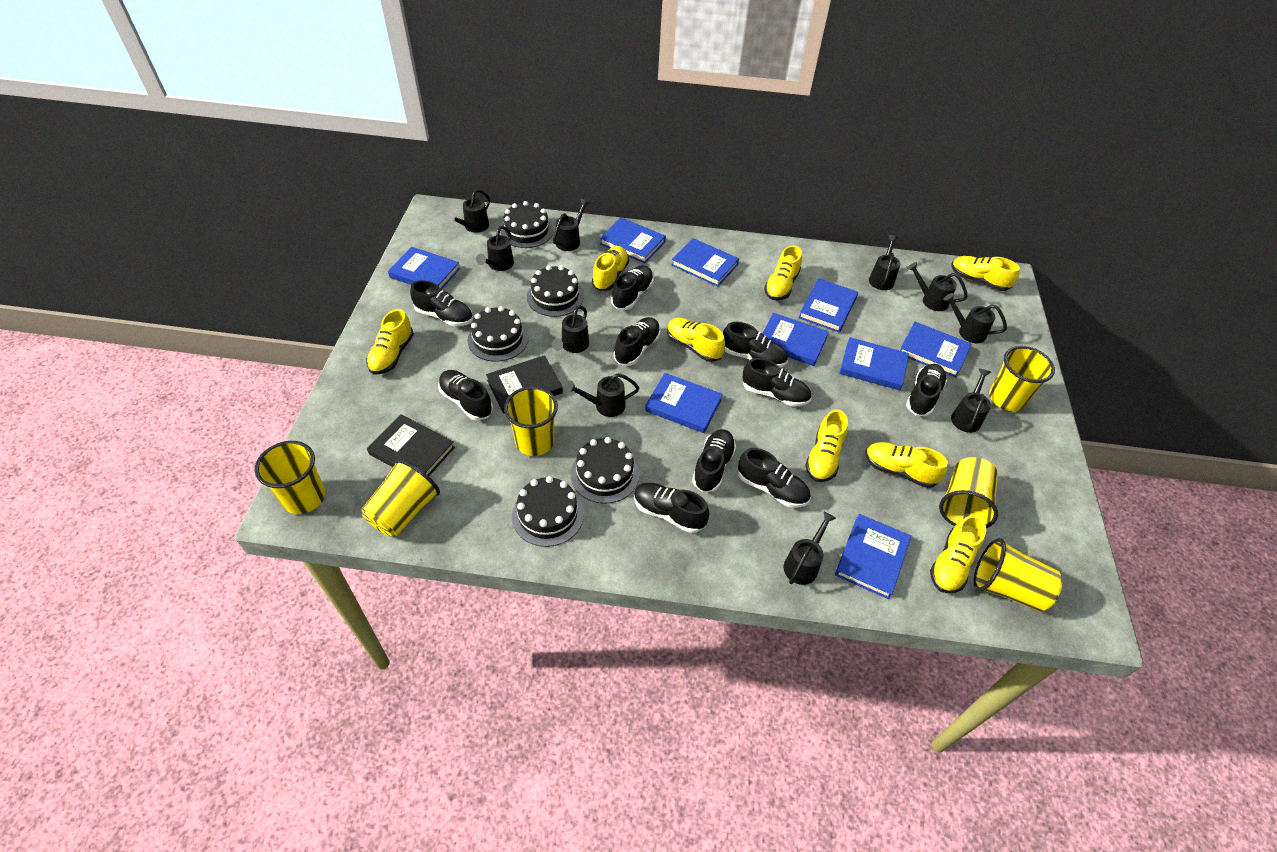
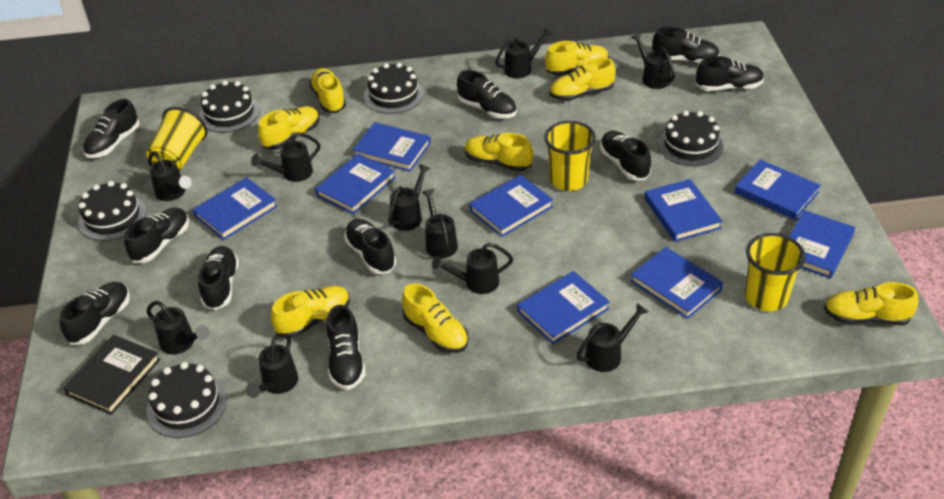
black book: 2 -> 1
yellow cup: 6 -> 3

